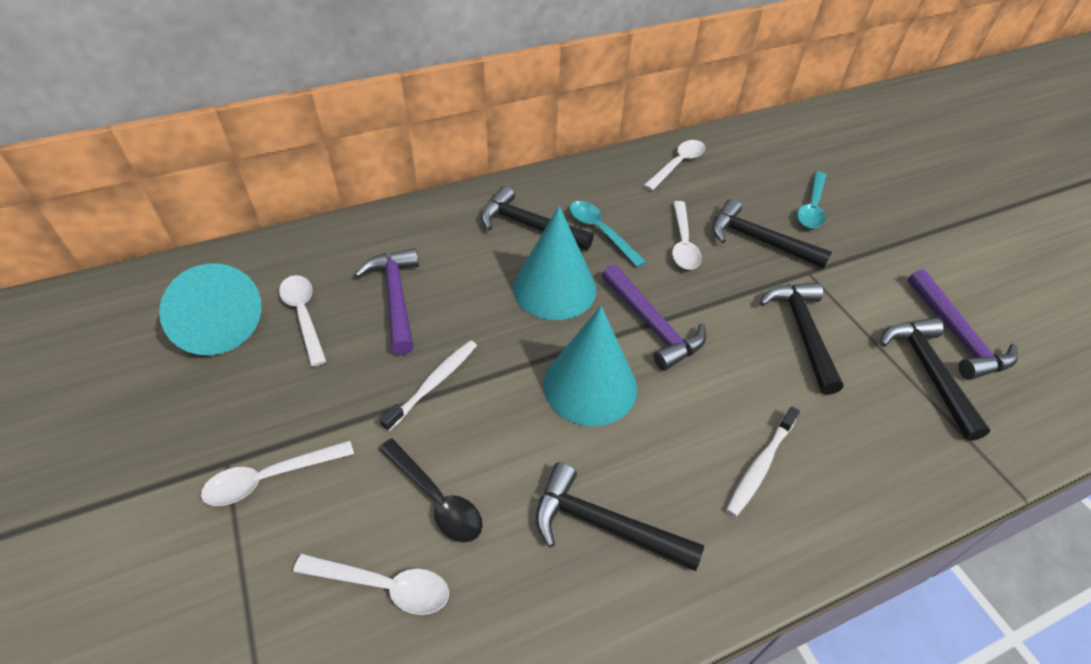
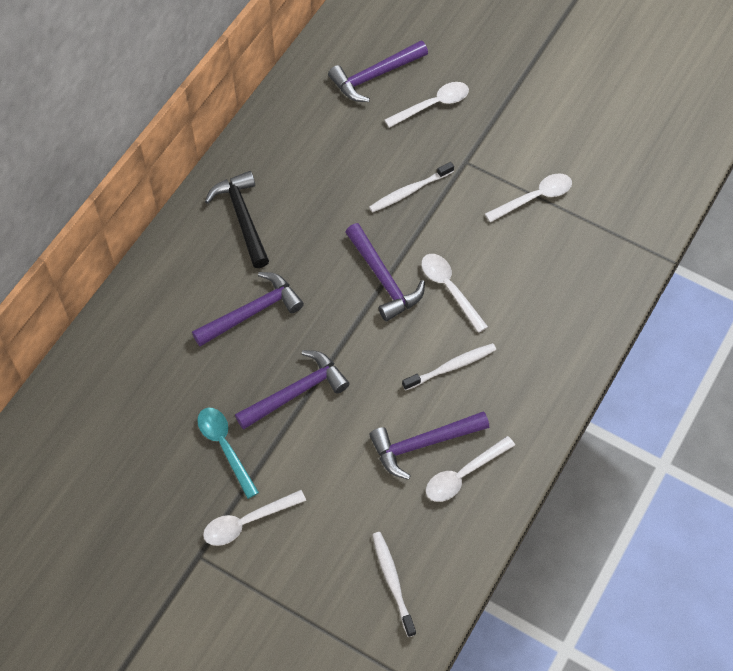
black hammer: 5 -> 1
black spoon: 1 -> 0
purple hammer: 3 -> 5
turquoise cone: 3 -> 0
turquoise spoon: 2 -> 1
white toothbrush: 2 -> 3

